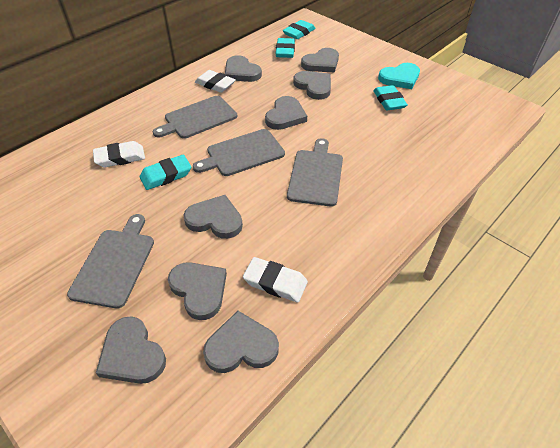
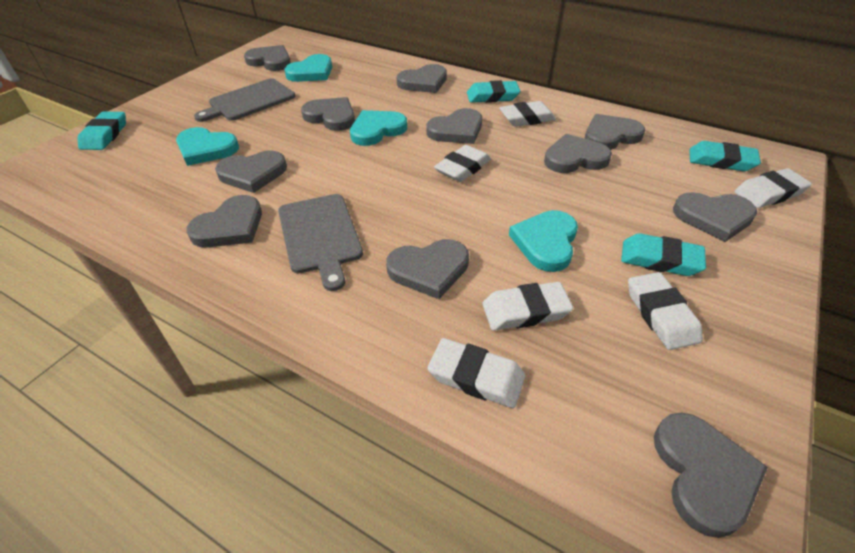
grey cutting board: 4 -> 2
grey heart: 8 -> 11
turquoise heart: 1 -> 4
white eraser: 3 -> 6

